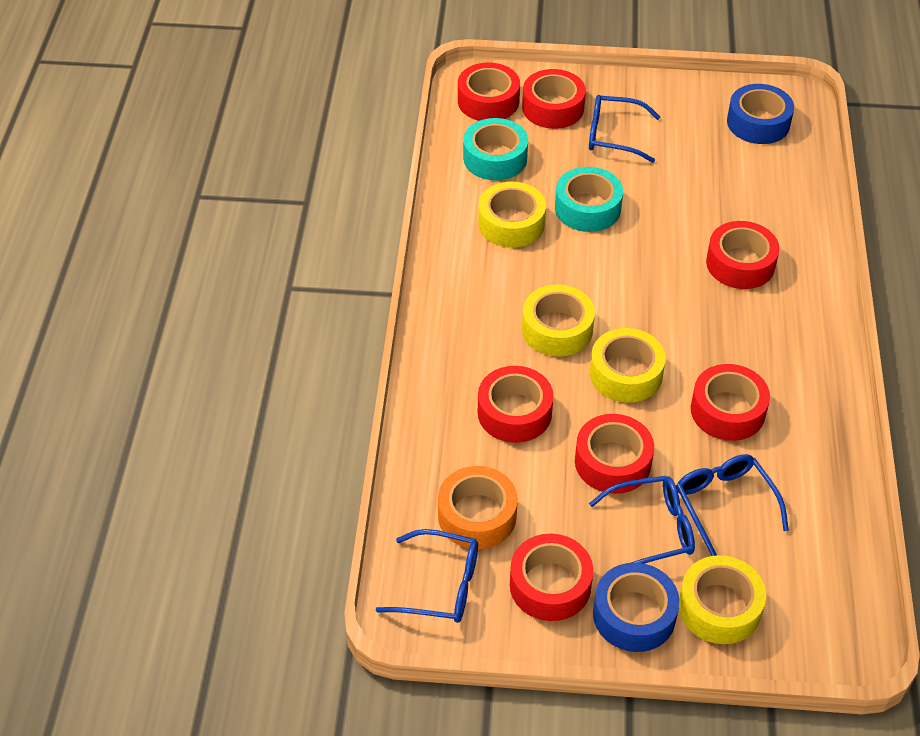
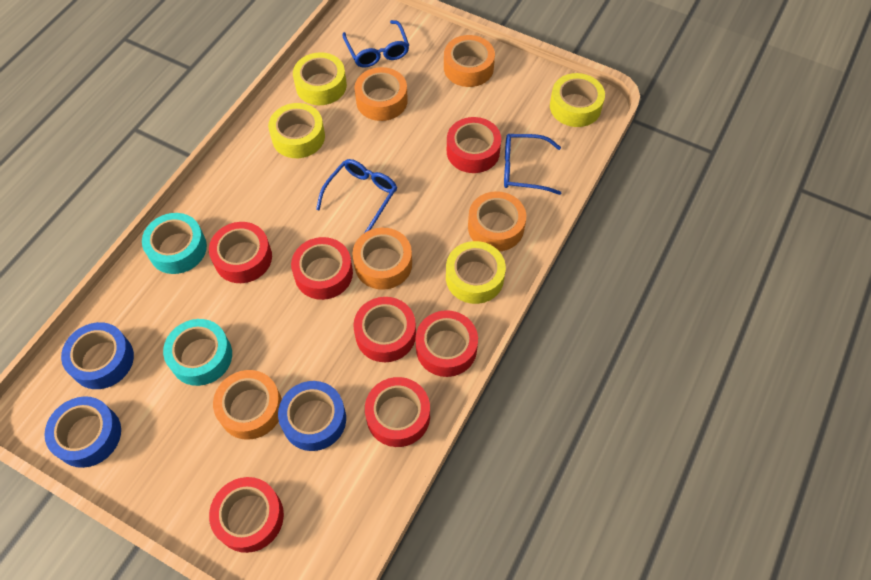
blue glasses: 4 -> 3
blue tape: 2 -> 3
orange tape: 1 -> 5

